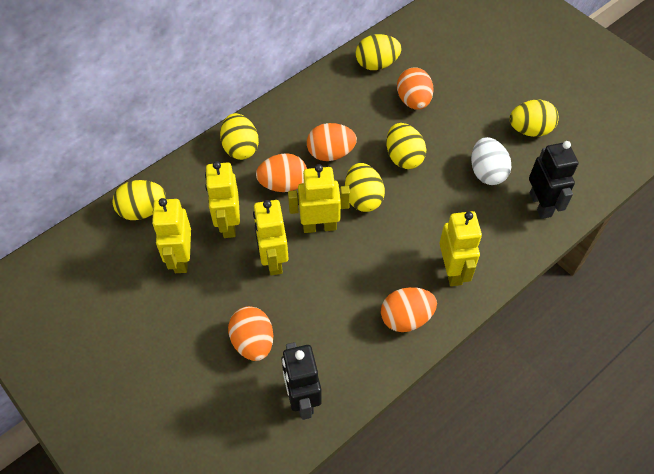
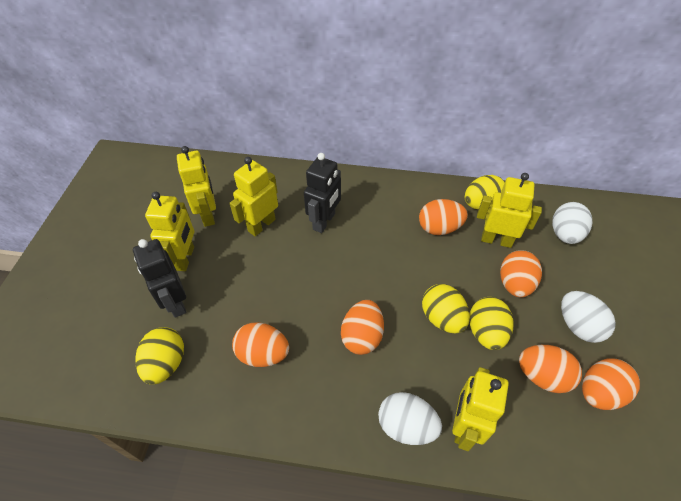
orange egg: 5 -> 6
white egg: 1 -> 3
yellow egg: 6 -> 4

